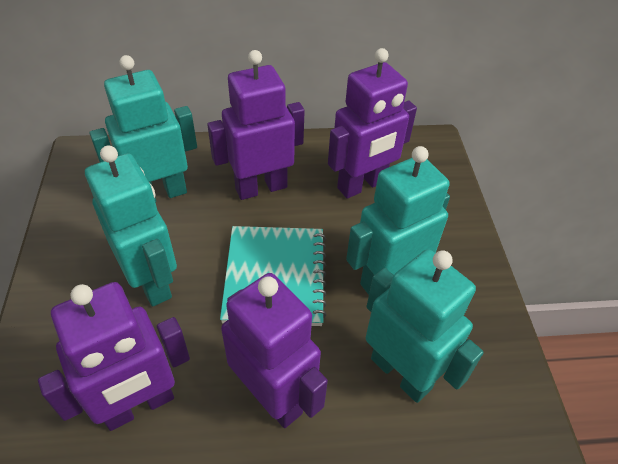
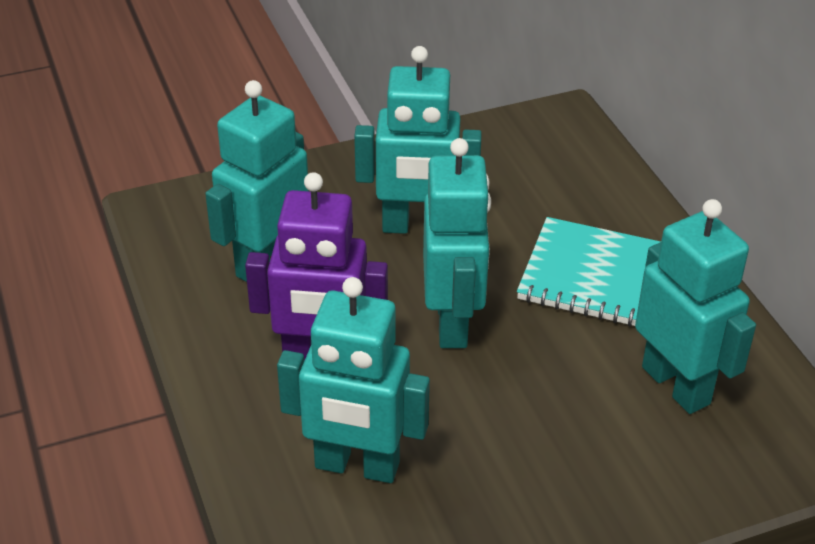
purple robot: 4 -> 1
turquoise robot: 4 -> 5

